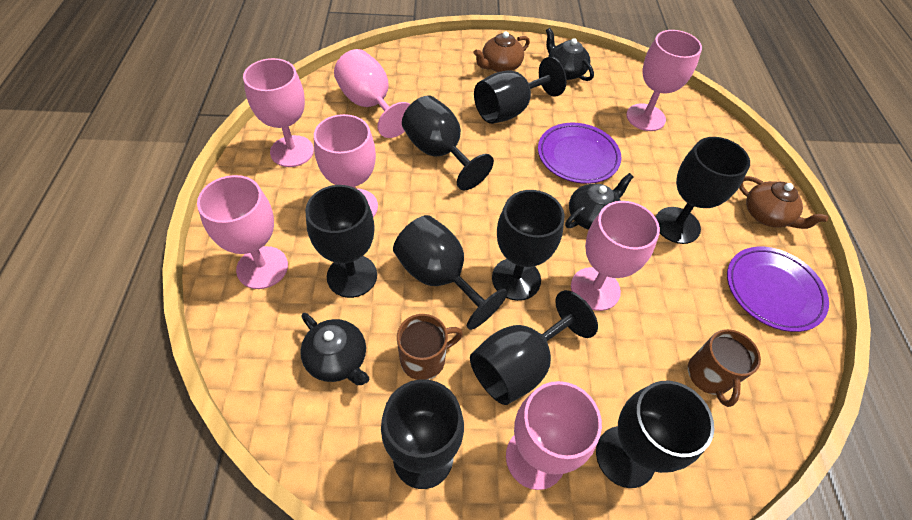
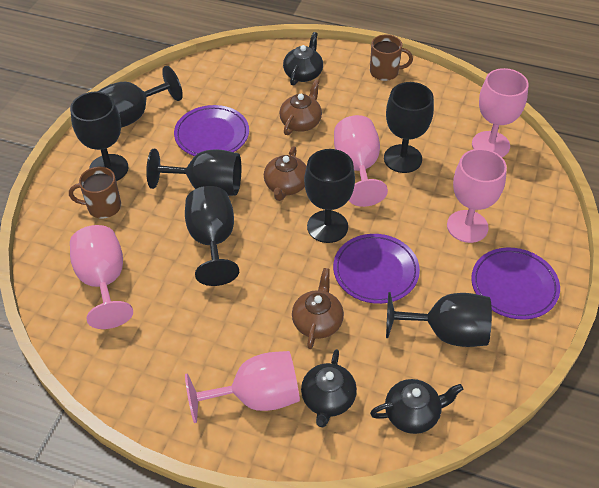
black goblet: 9 -> 7
brown teapot: 2 -> 3
pink goblet: 7 -> 5
purple plate: 2 -> 3

